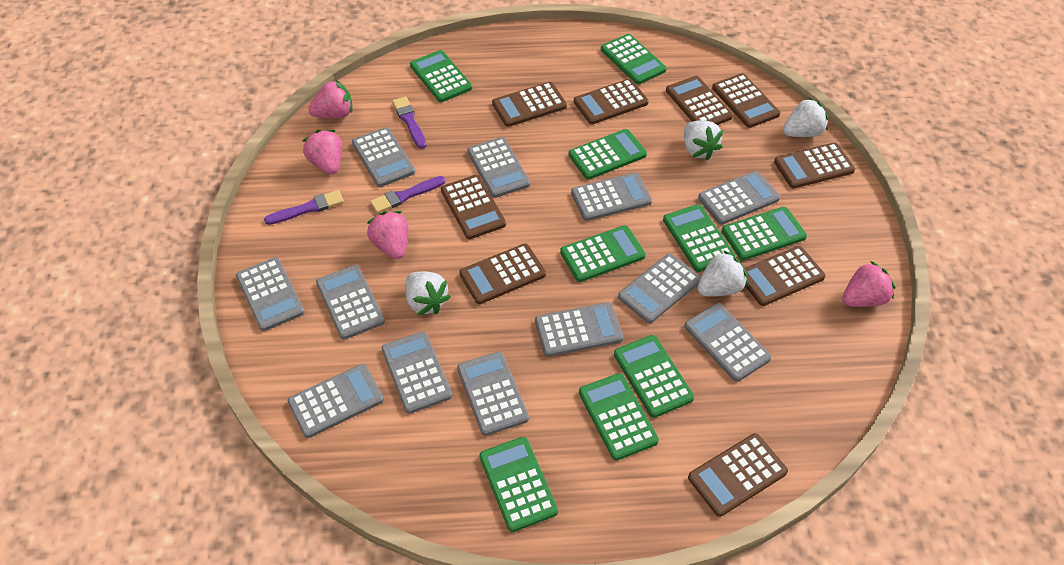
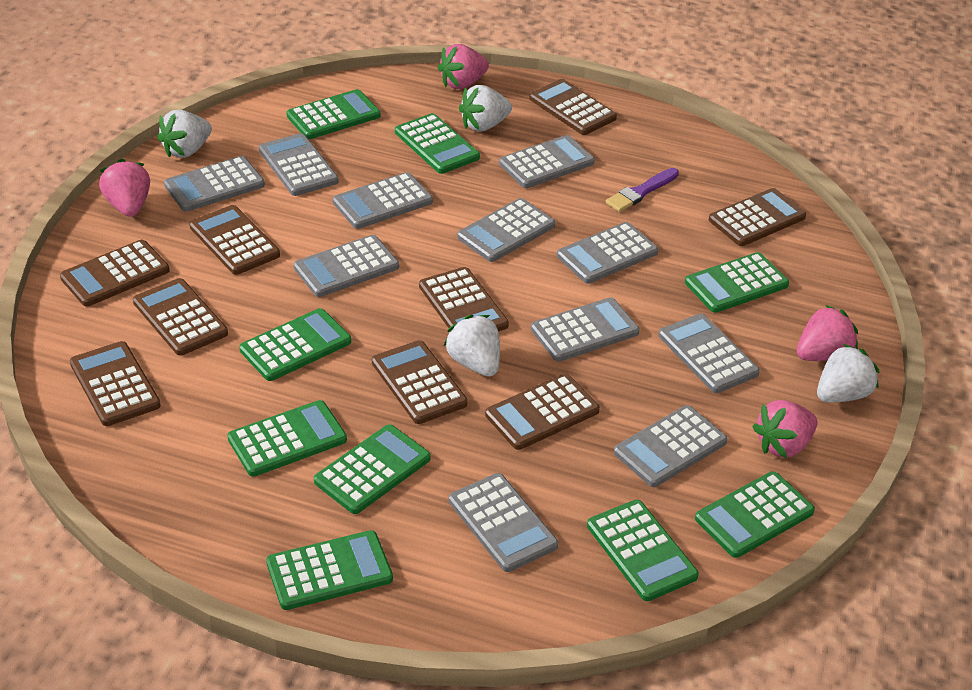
grey calculator: 12 -> 11
purple brush: 3 -> 1

